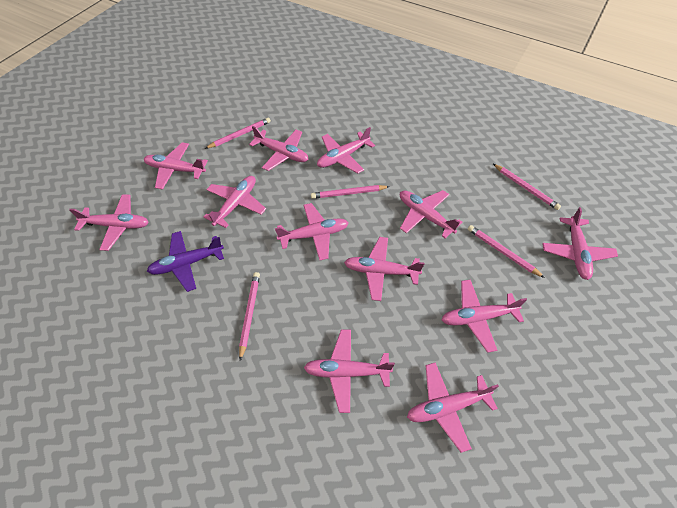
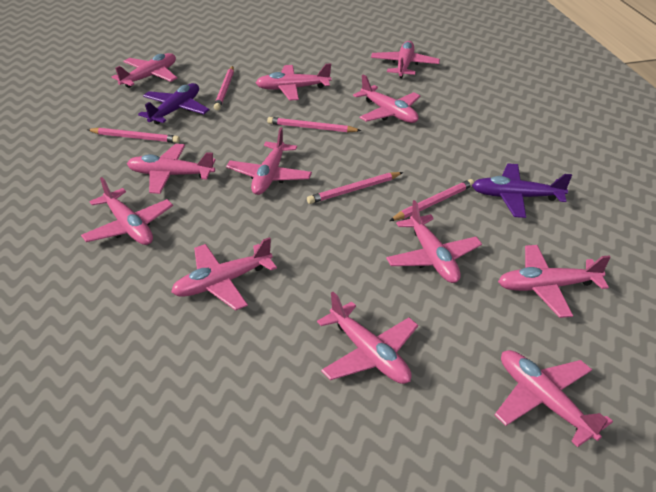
purple plane: 1 -> 2

